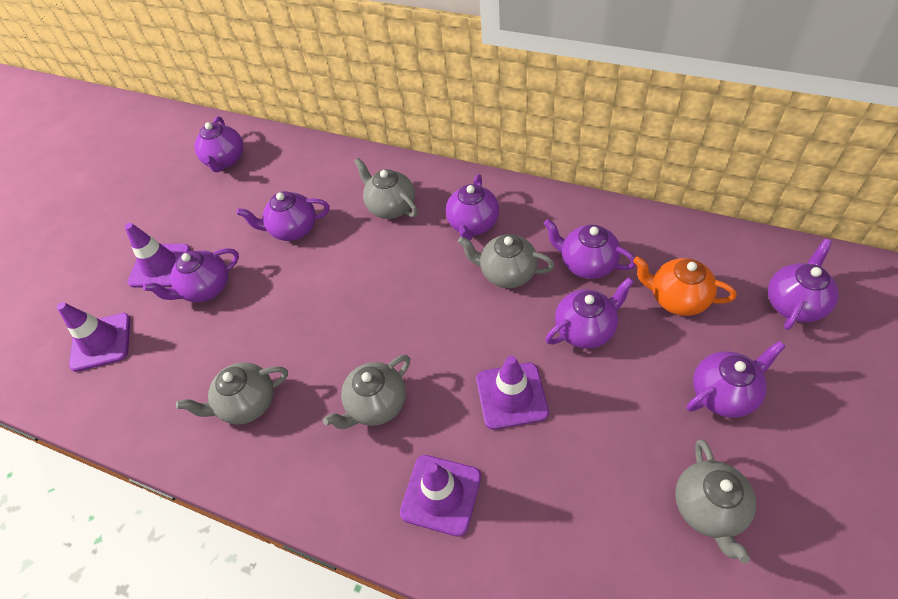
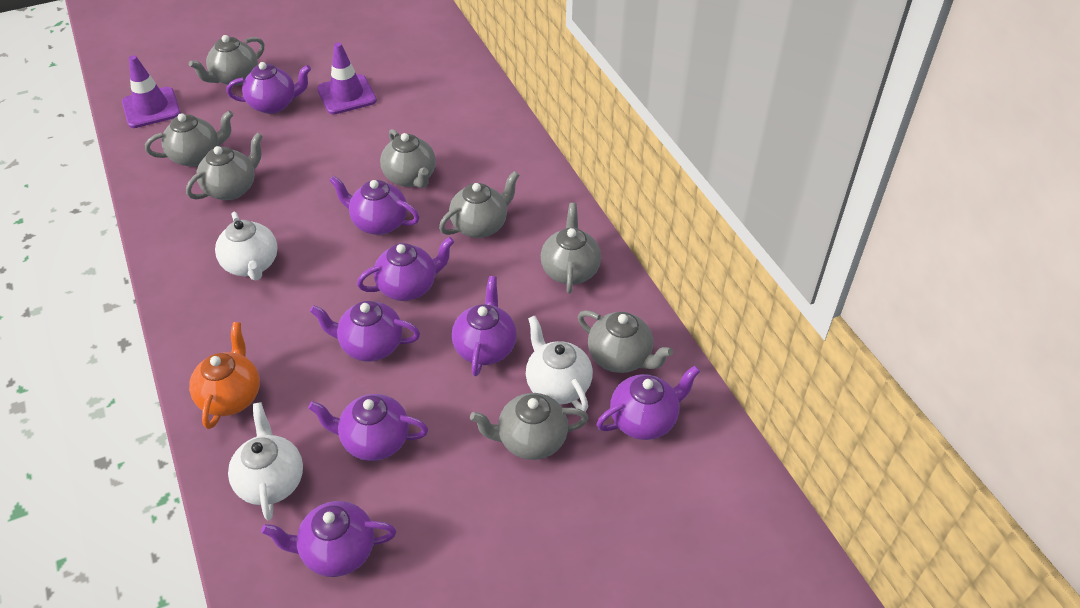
grey teapot: 5 -> 8
purple traffic cone: 4 -> 2
white teapot: 0 -> 3

